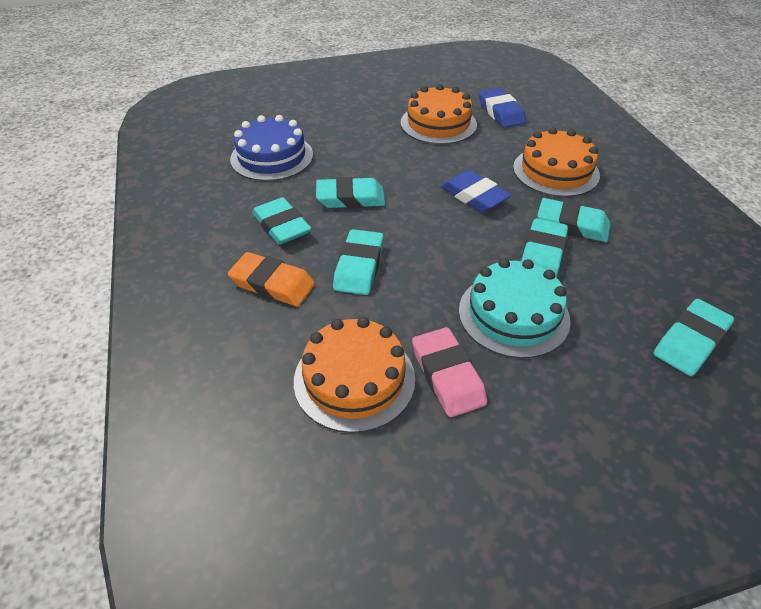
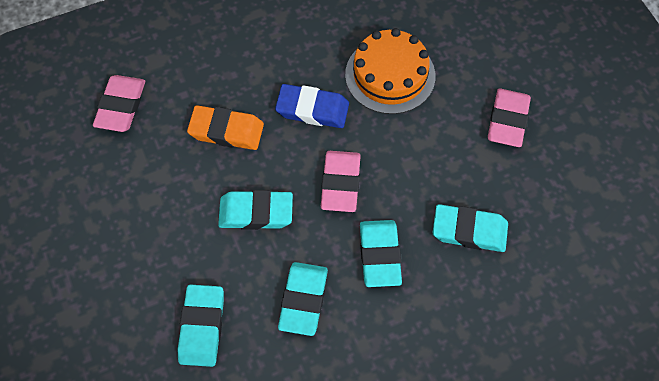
blue cake: 1 -> 0
blue eraser: 2 -> 1
orange cake: 3 -> 1
pink eraser: 1 -> 3
turquoise cake: 1 -> 0
turquoise eraser: 6 -> 5

